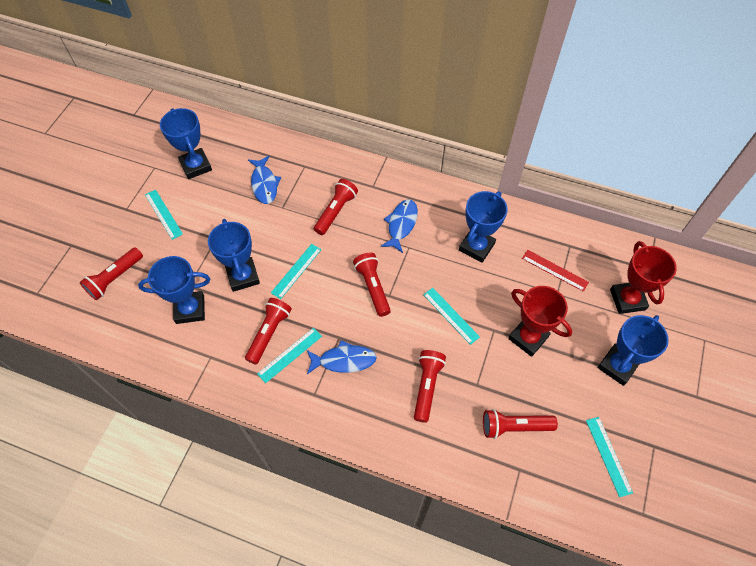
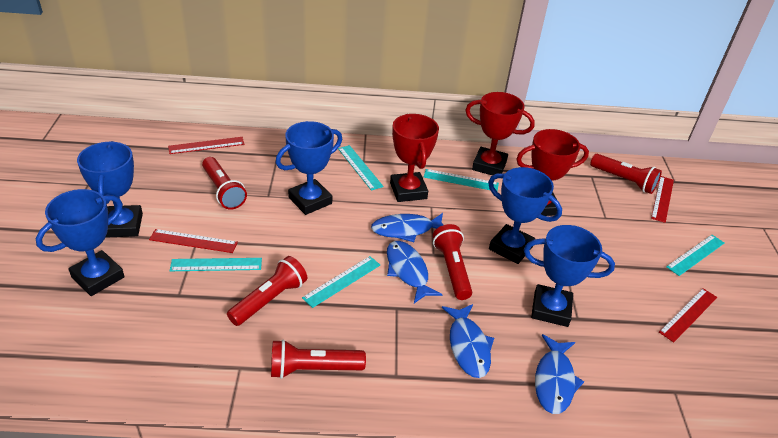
blue fish: 3 -> 4
red flashlight: 6 -> 5
red ruler: 1 -> 4
red trophy: 2 -> 3

